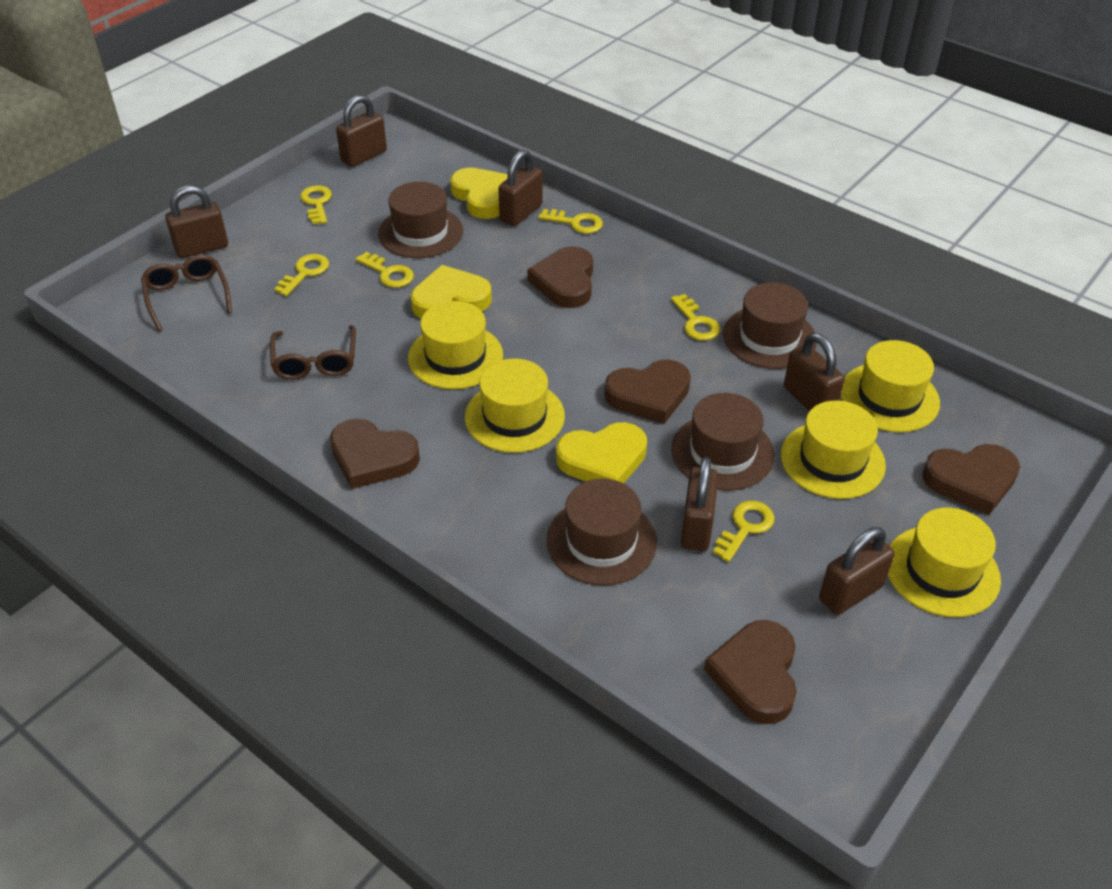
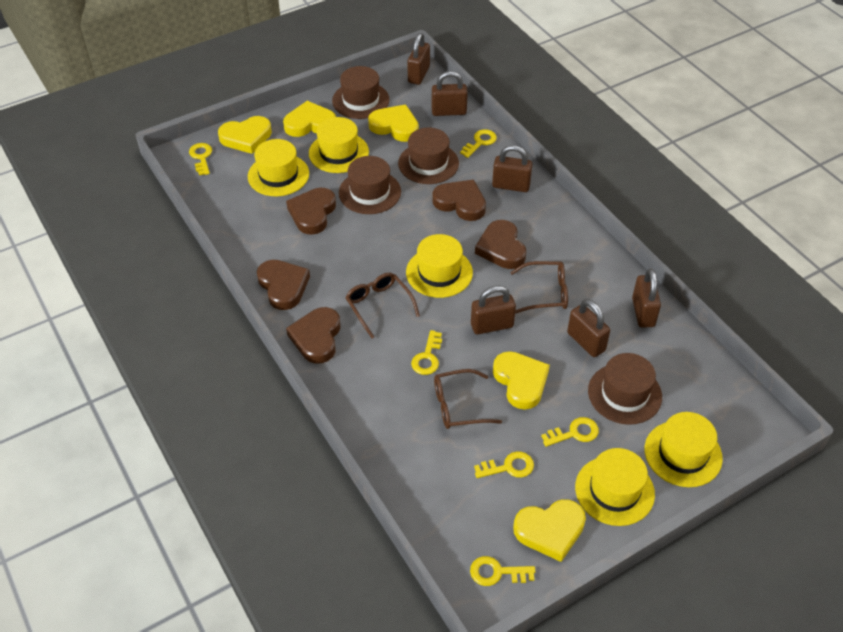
brown glasses: 2 -> 3
yellow heart: 3 -> 5

